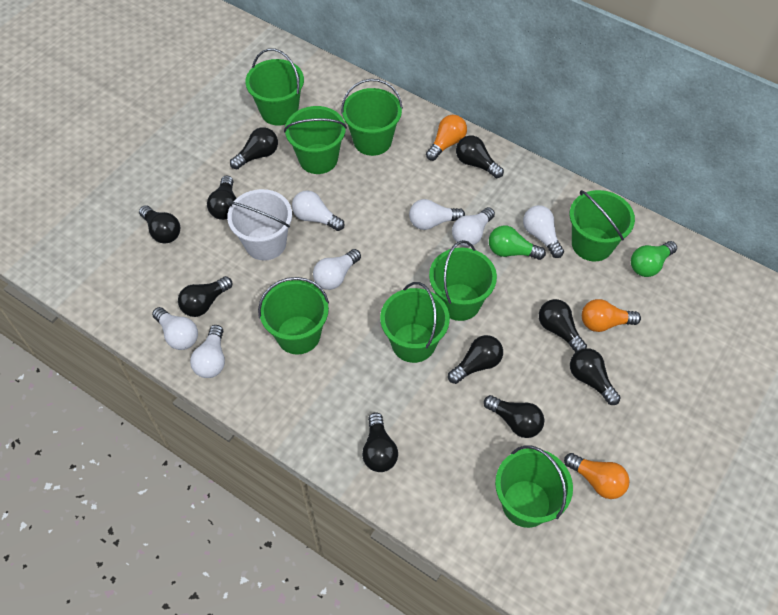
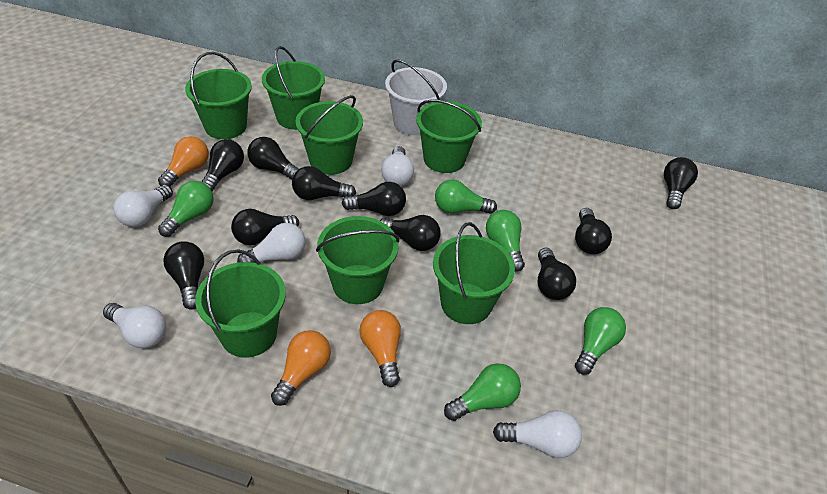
green bucket: 8 -> 7
green light bulb: 2 -> 5
white light bulb: 7 -> 5

